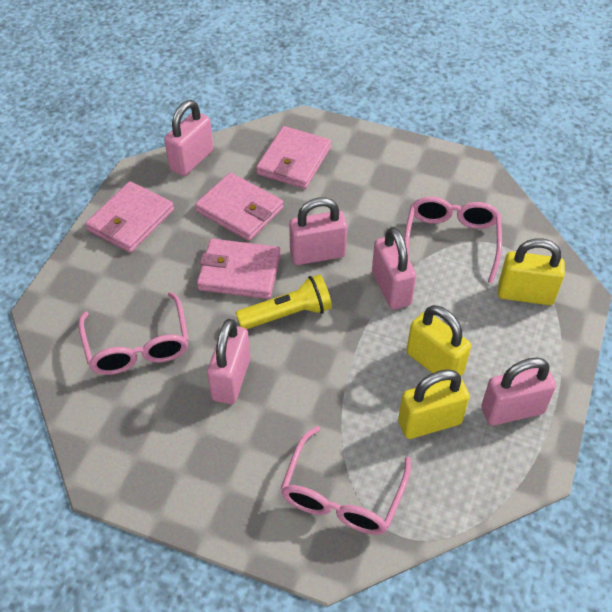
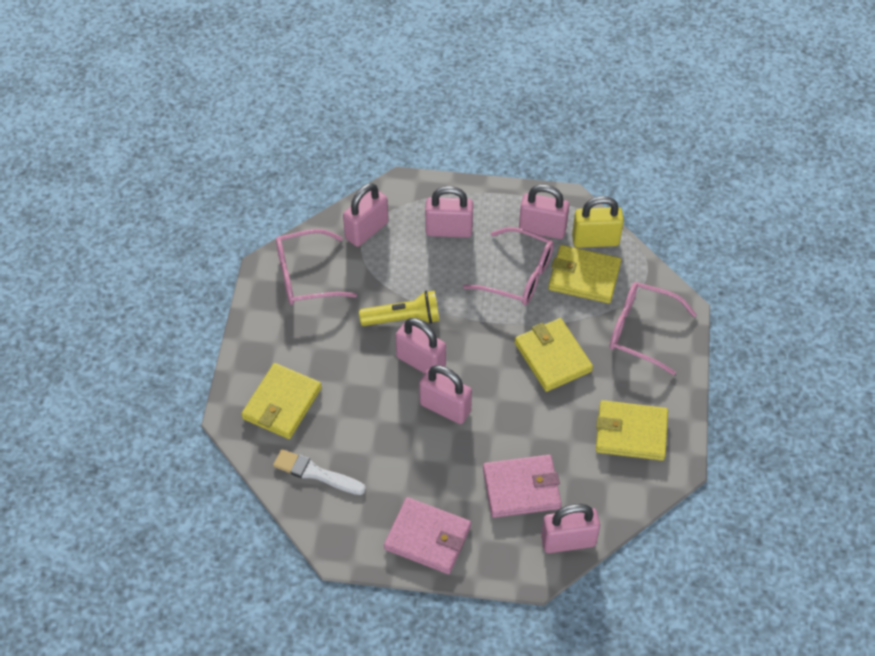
pink padlock: 5 -> 6
pink wallet: 4 -> 2
white brush: 0 -> 1
yellow padlock: 3 -> 1
yellow wallet: 0 -> 4

